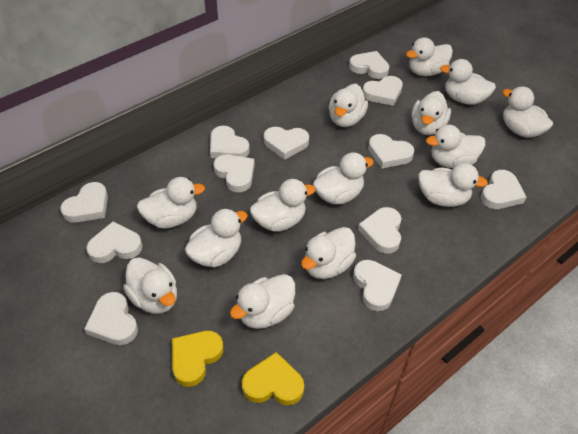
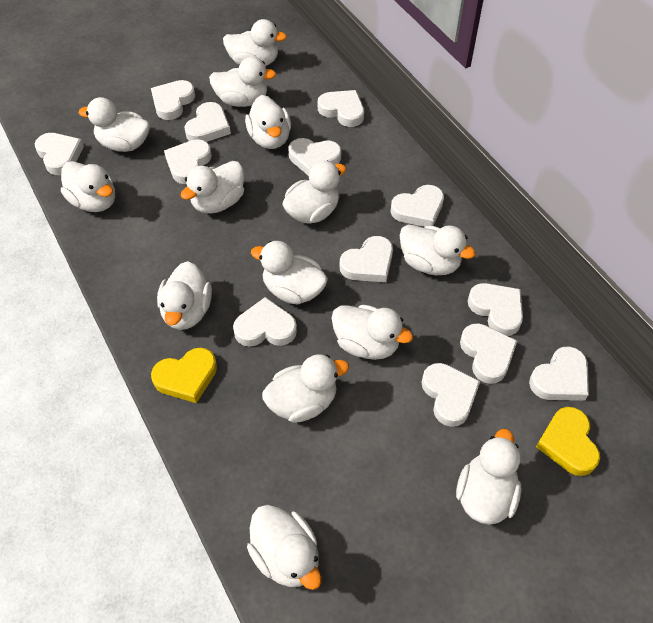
white heart: 12 -> 13

